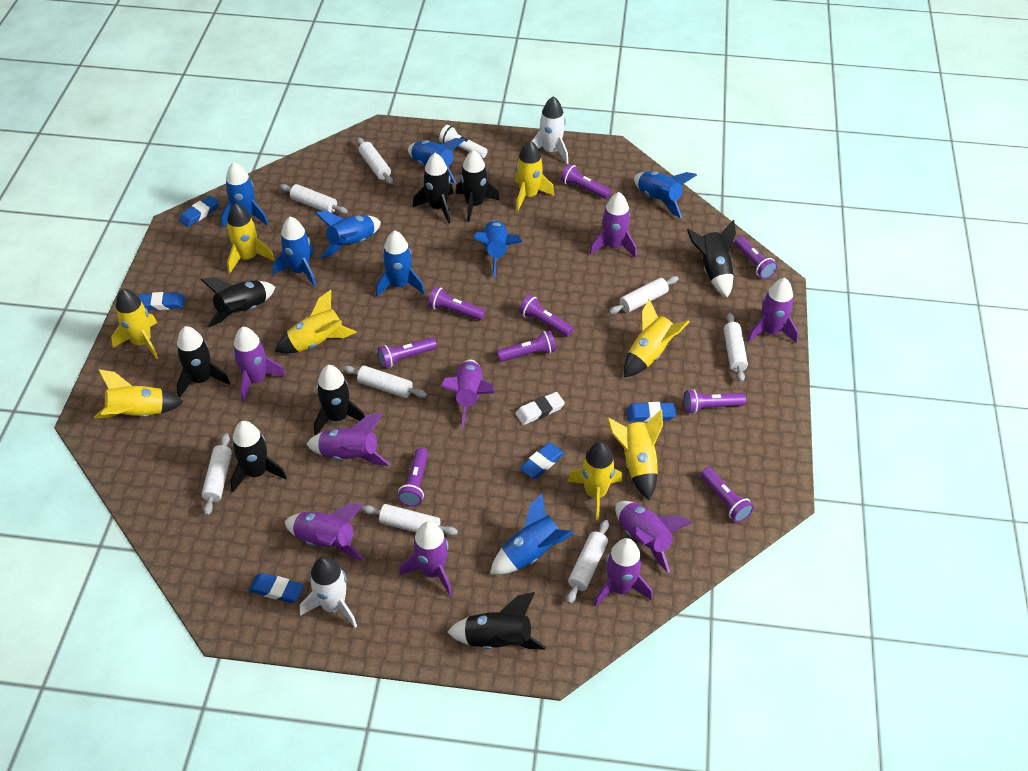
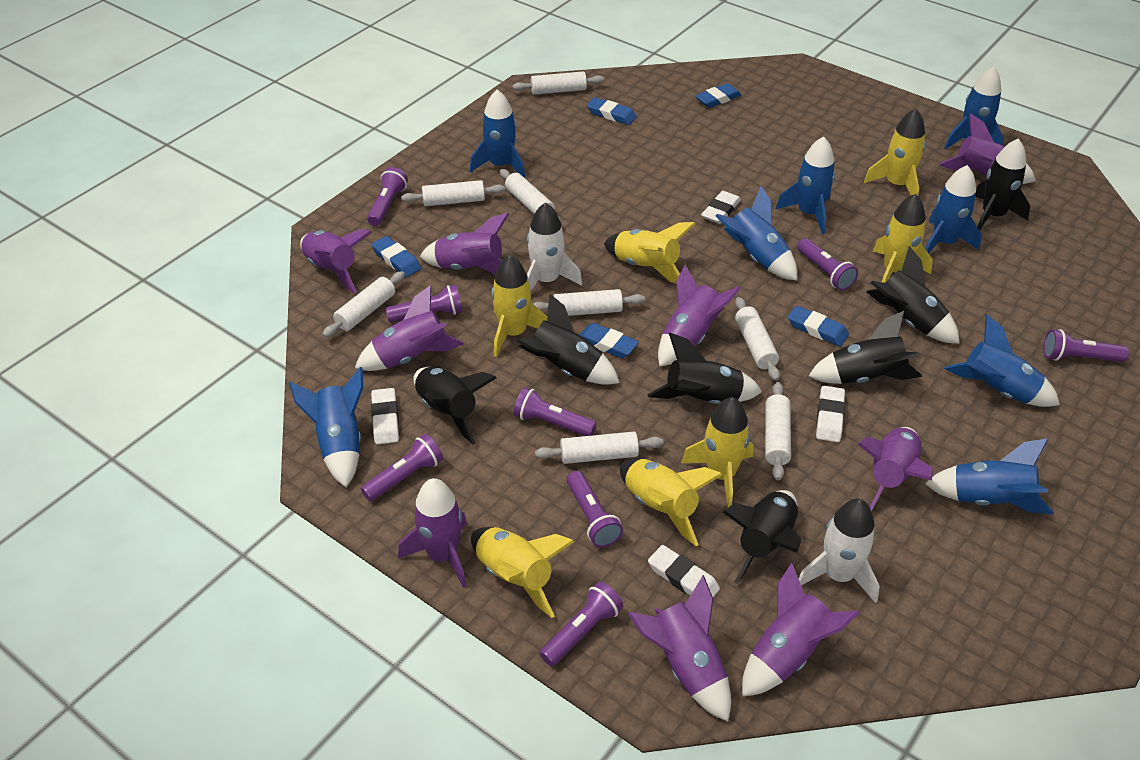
black rocket: 8 -> 7
purple flashlight: 9 -> 8
white eraser: 1 -> 4
white flashlight: 1 -> 0
yellow rocket: 8 -> 7

